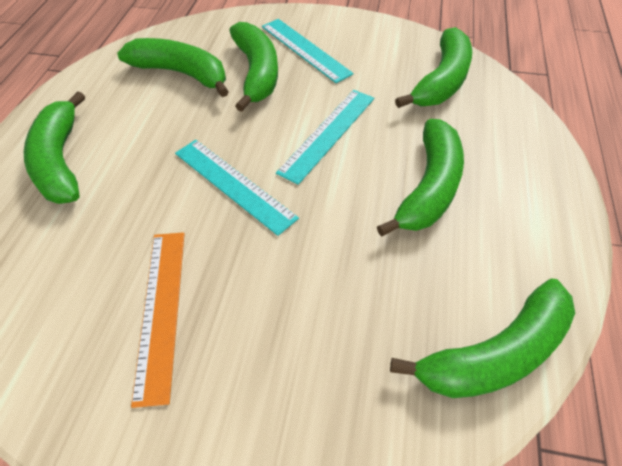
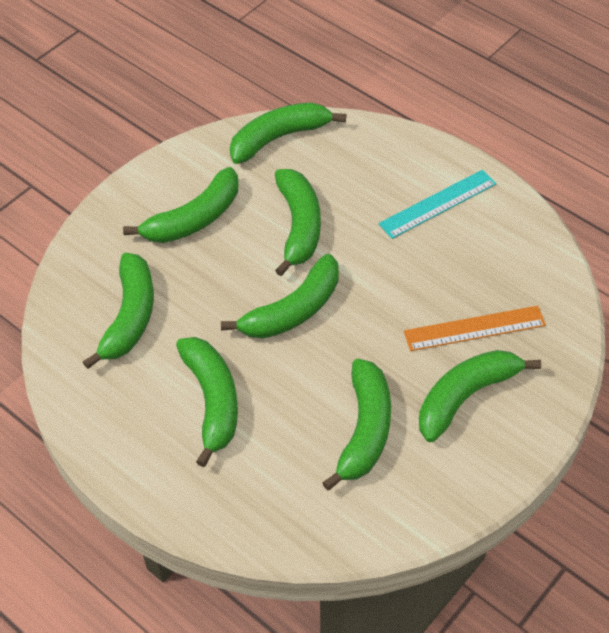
green banana: 6 -> 8
turquoise ruler: 3 -> 1

